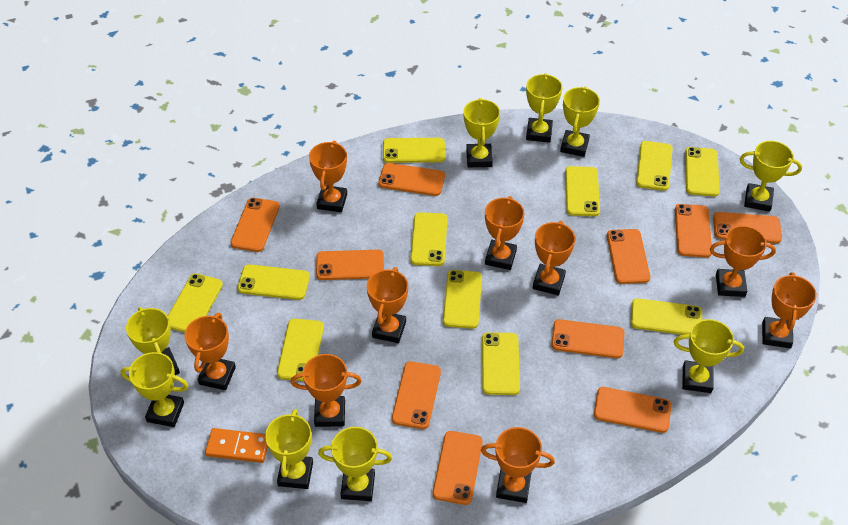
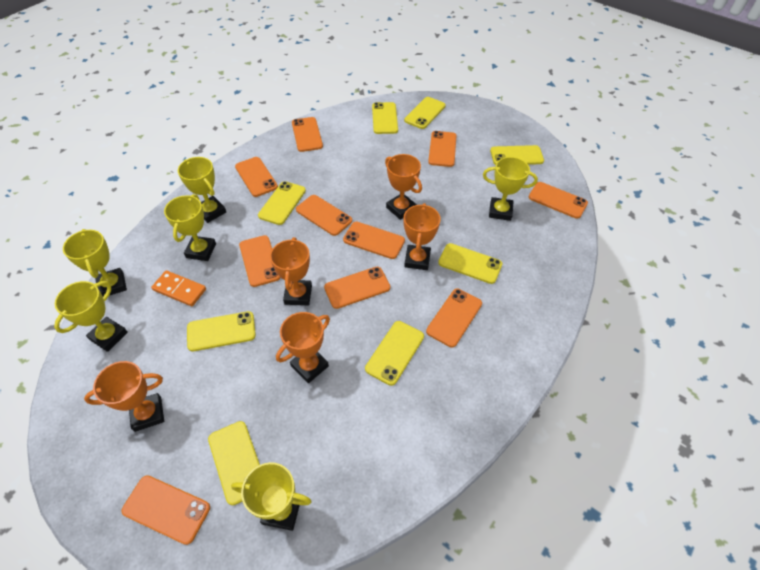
orange trophy: 9 -> 5
yellow phone: 11 -> 8
yellow trophy: 9 -> 6

